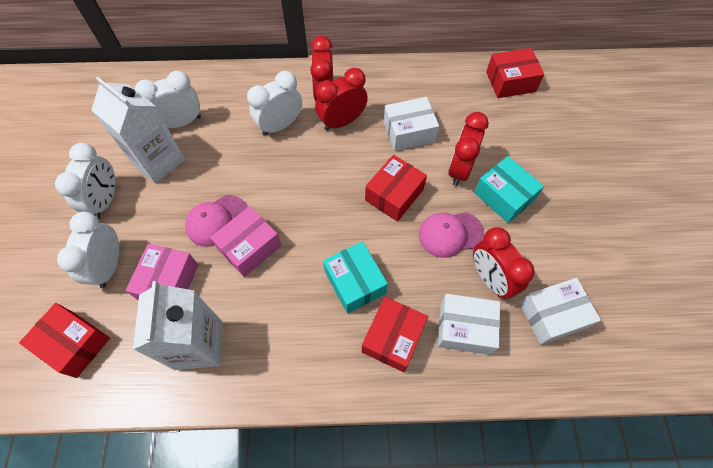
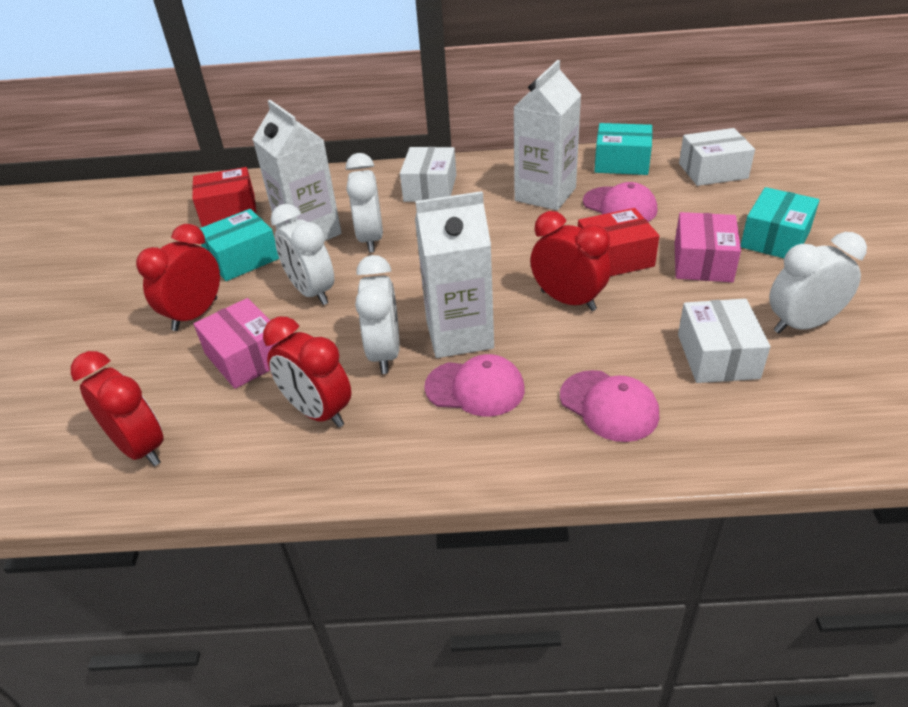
pink cap: 2 -> 3
red box: 4 -> 2
turquoise box: 2 -> 3
white carton: 2 -> 3

